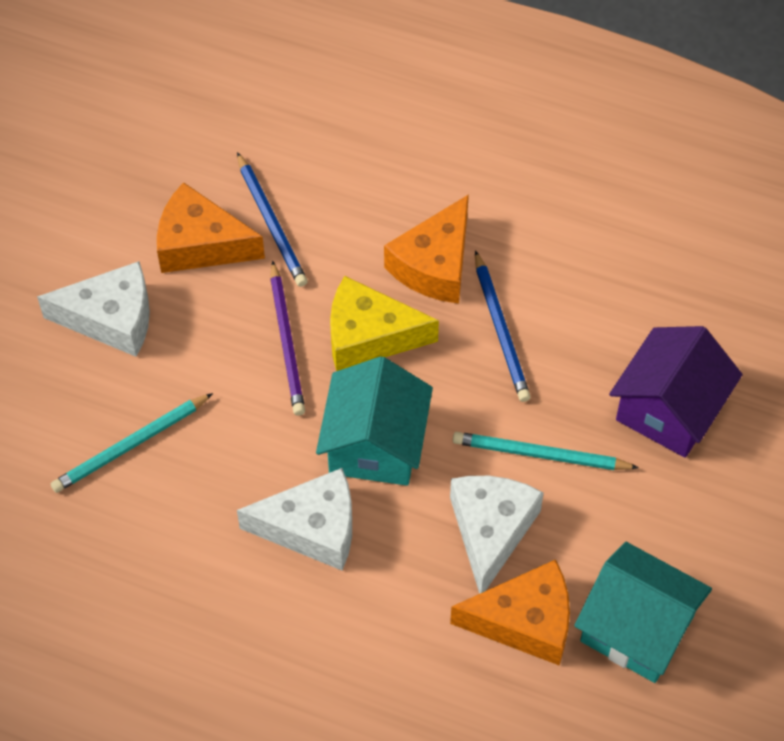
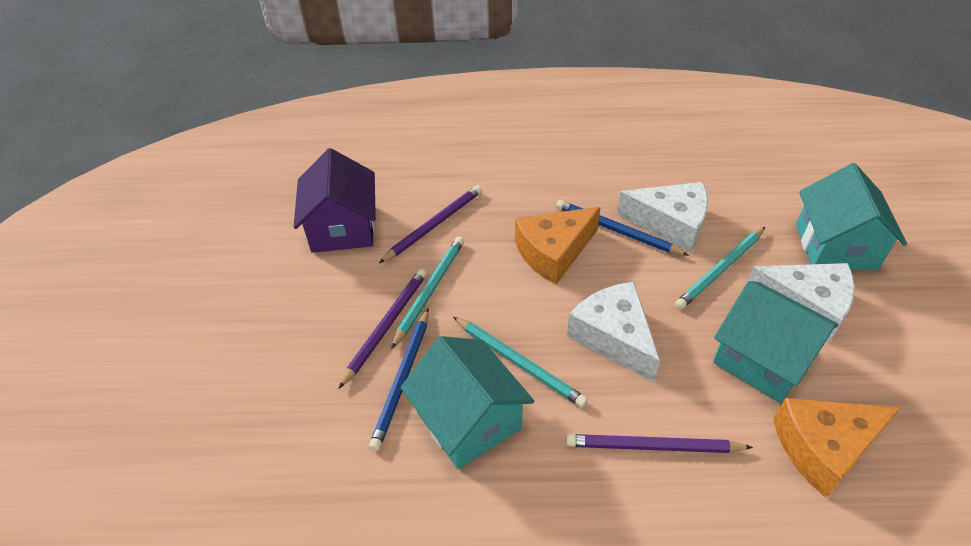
orange cheese: 3 -> 2
purple pencil: 1 -> 3
turquoise house: 2 -> 3
turquoise pencil: 2 -> 3
yellow cheese: 1 -> 0

